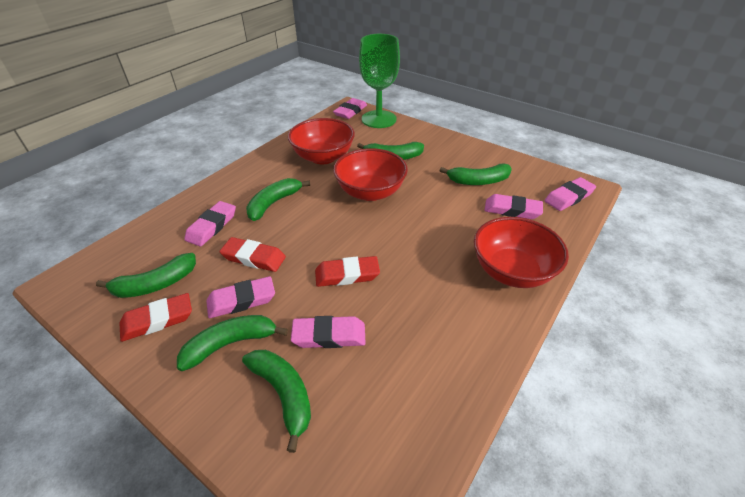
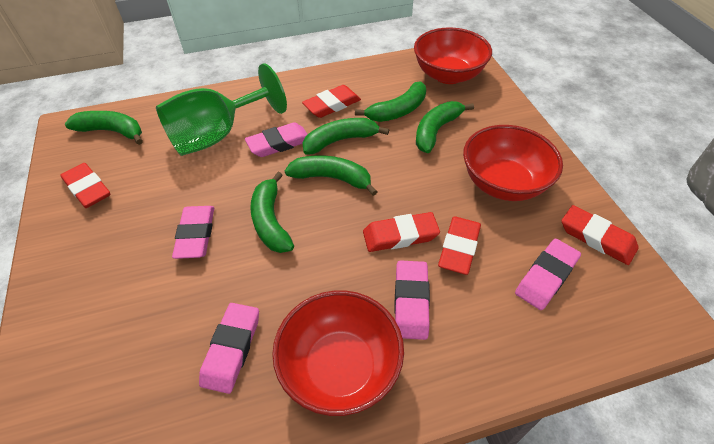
pink eraser: 6 -> 5
red eraser: 3 -> 5

